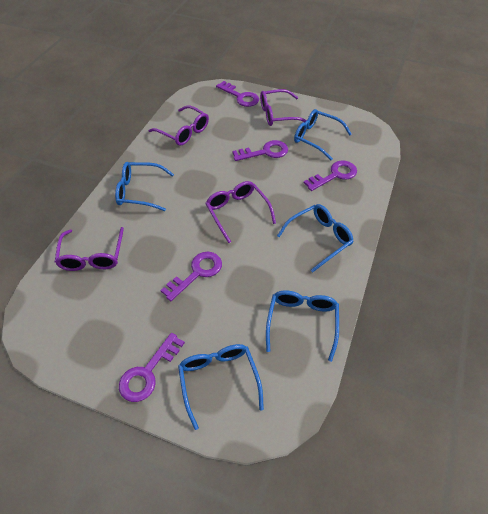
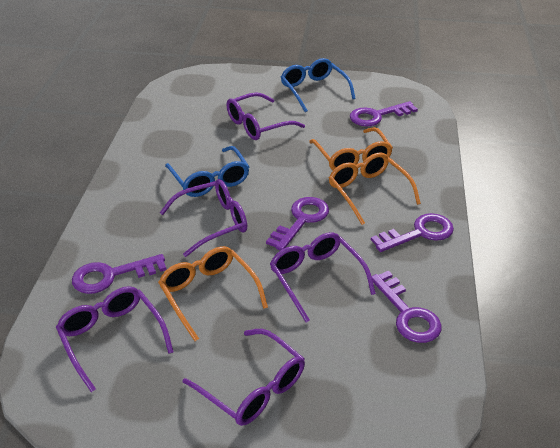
blue glasses: 5 -> 2
orange glasses: 0 -> 3
purple glasses: 4 -> 5

